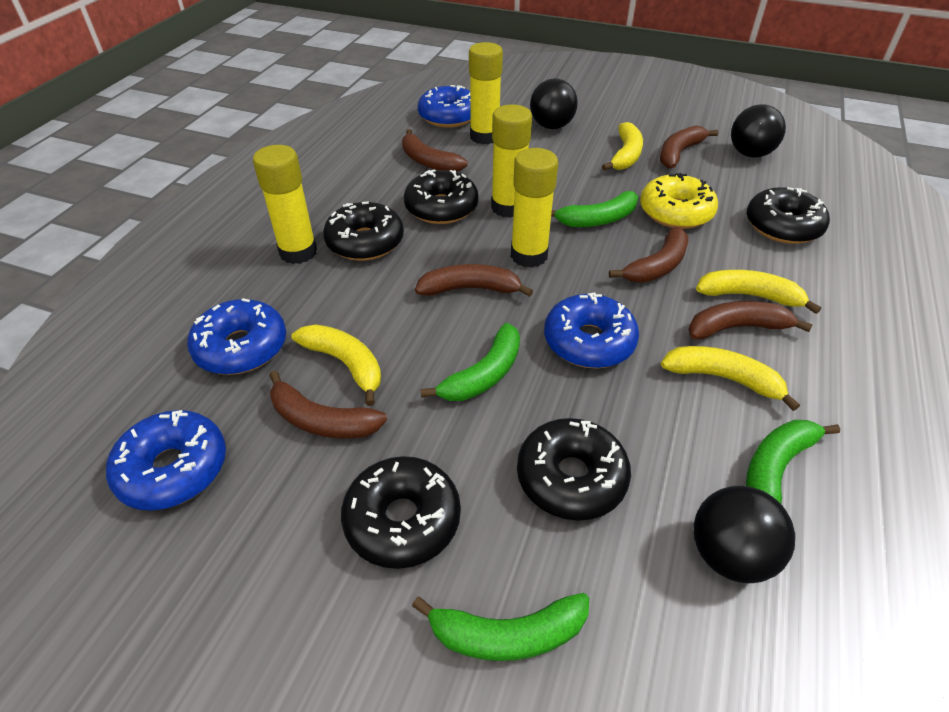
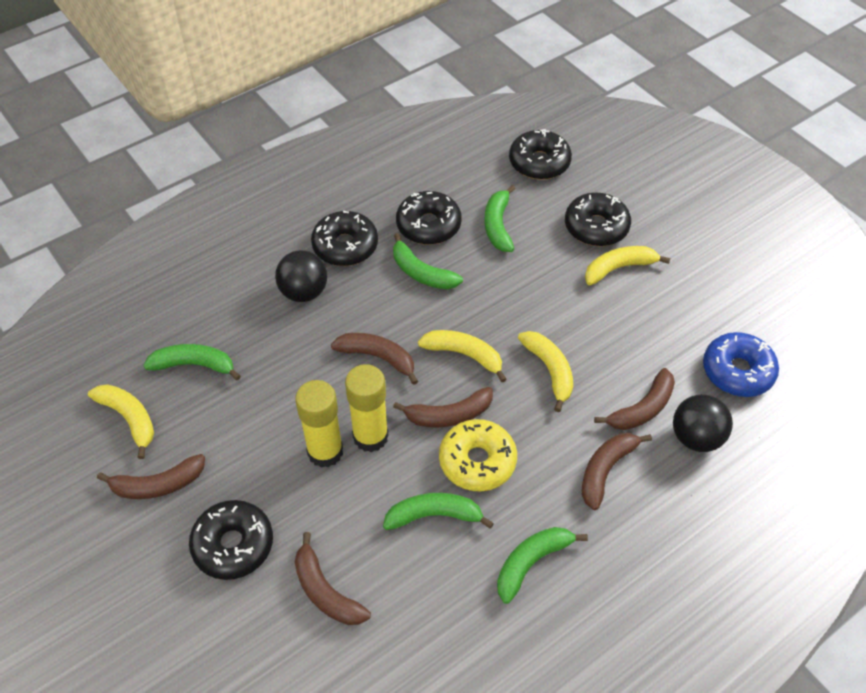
black ball: 3 -> 2
blue donut: 4 -> 1
green banana: 4 -> 5
yellow glue stick: 4 -> 2

